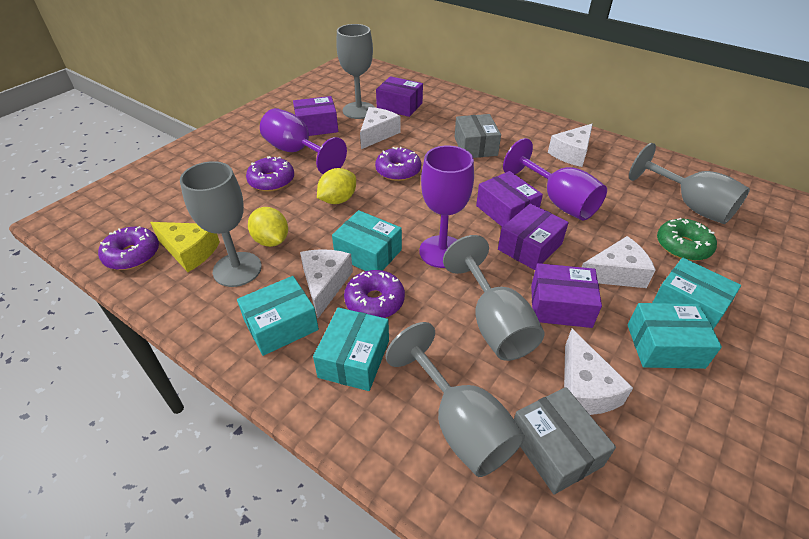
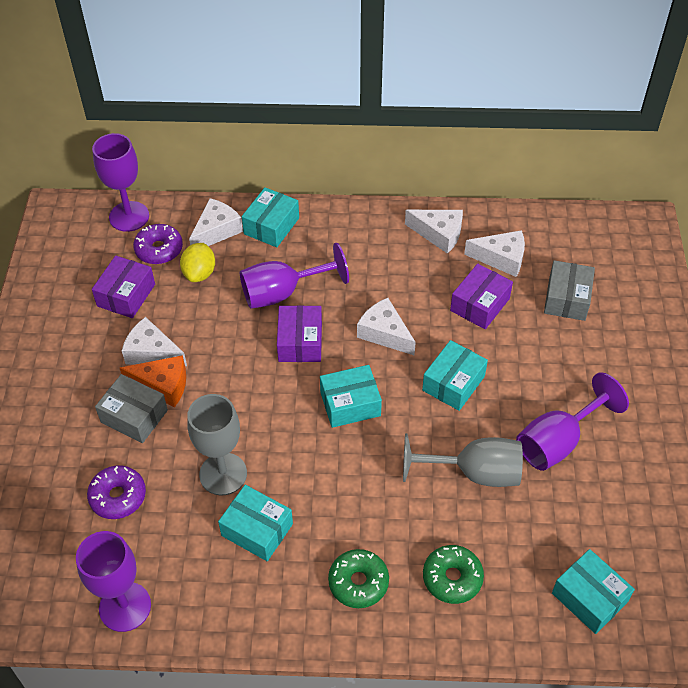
green donut: 1 -> 2
grey goblet: 5 -> 2
orange cheese: 0 -> 1
purple box: 5 -> 3
purple donut: 4 -> 2
purple goblet: 3 -> 4
yellow cheese: 1 -> 0
yellow lemon: 2 -> 1

